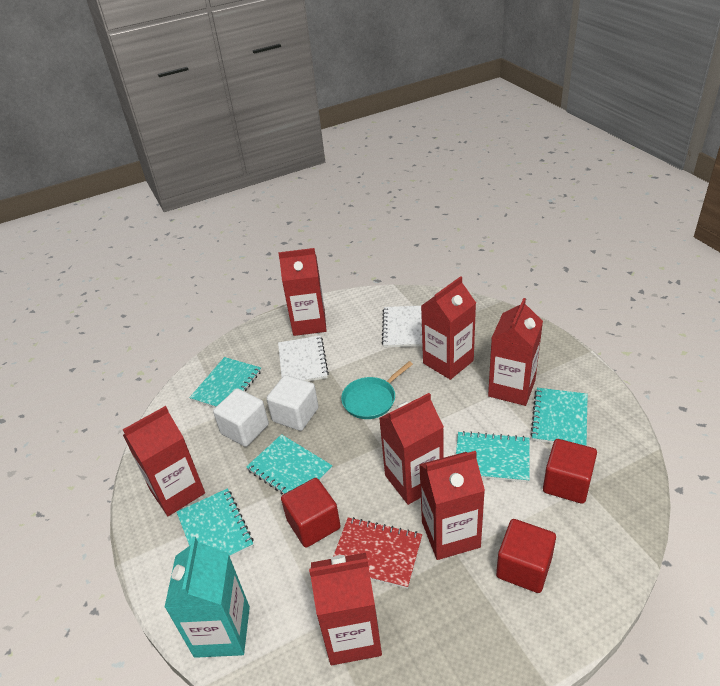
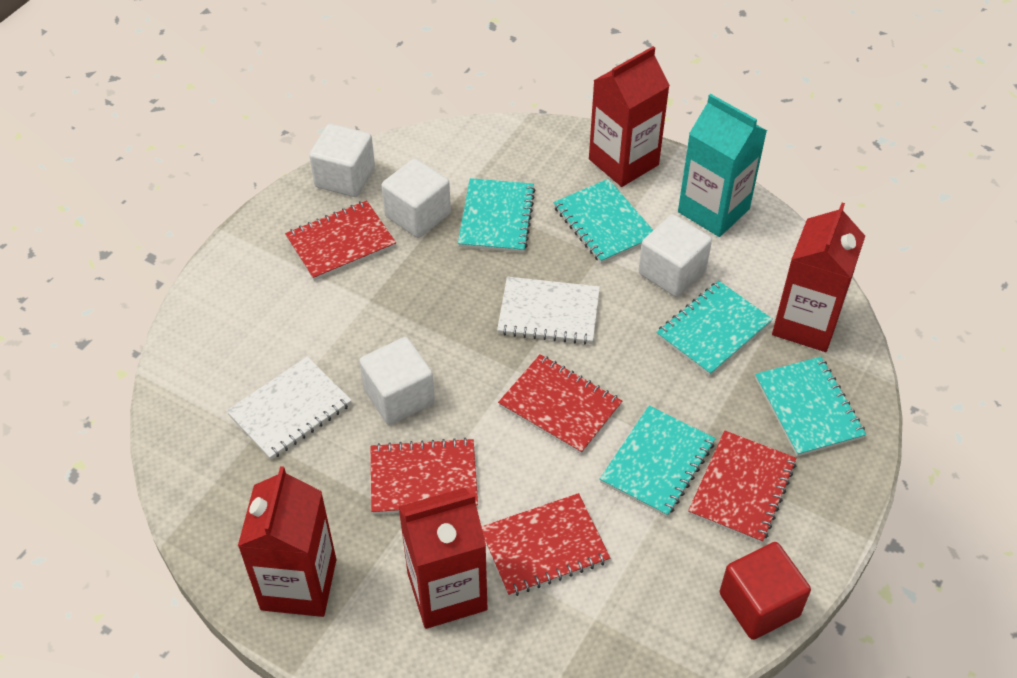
red carton: 7 -> 4
red cube: 3 -> 1
red notebook: 1 -> 5
turquoise pan: 1 -> 0
white cube: 2 -> 4

